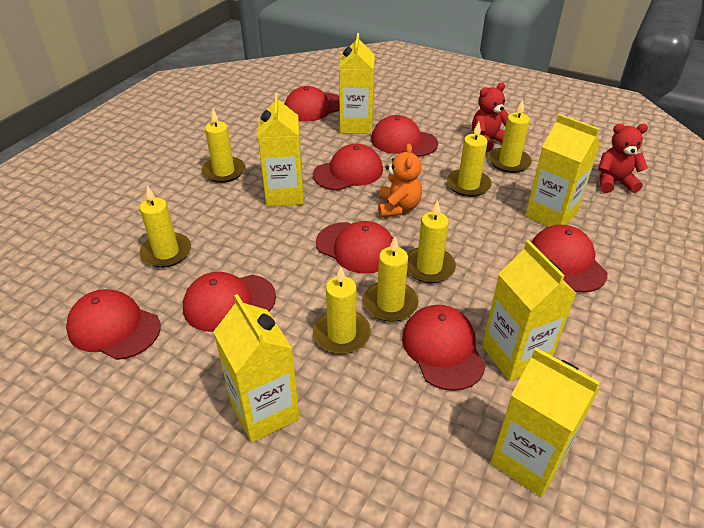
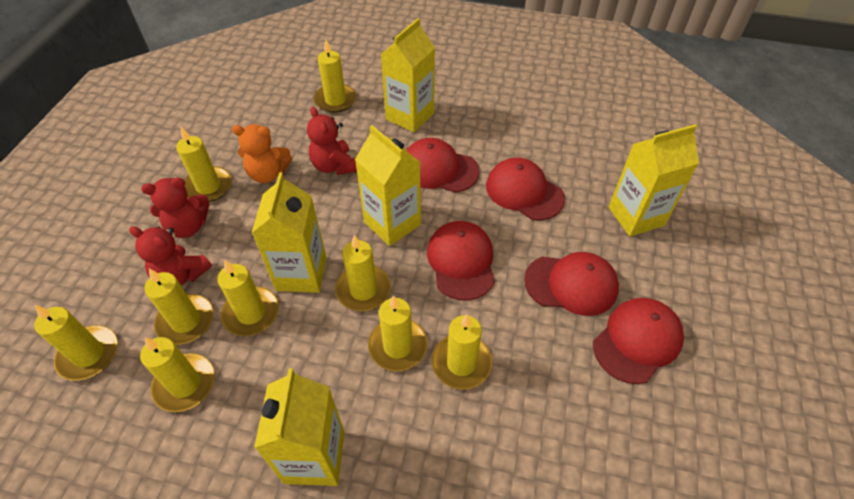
red cap: 8 -> 5
red teddy bear: 2 -> 3
yellow candle: 7 -> 9
yellow carton: 6 -> 5

